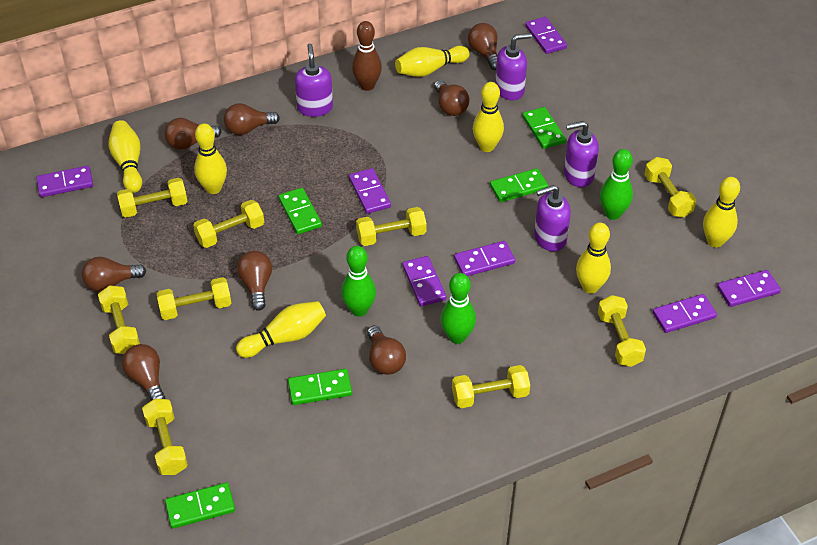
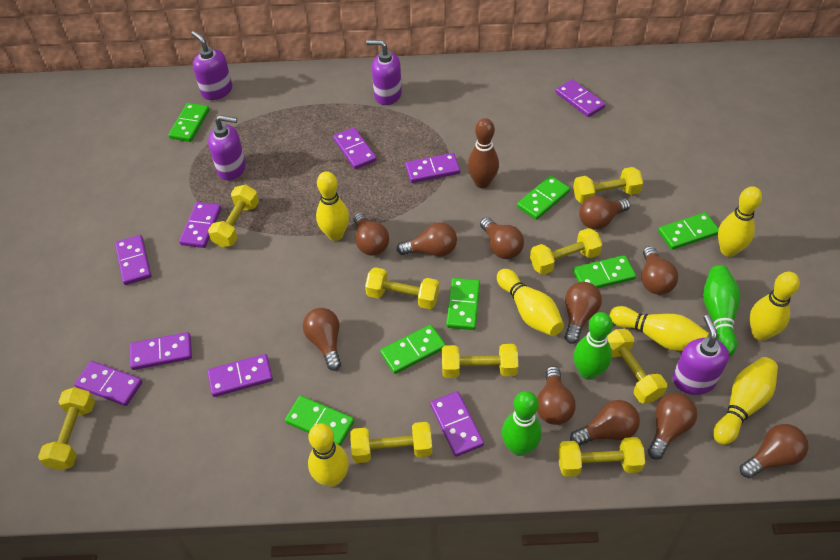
brown light bulb: 8 -> 11
green domino: 5 -> 7
purple domino: 7 -> 9

